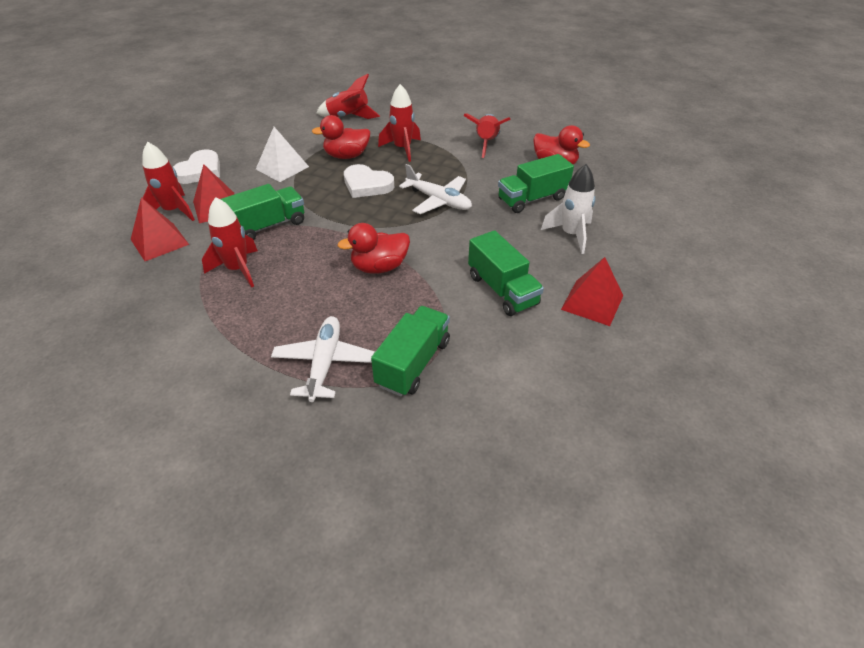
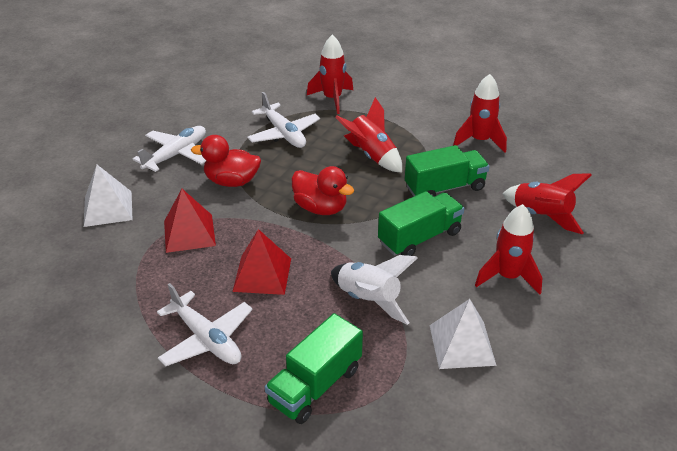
green truck: 4 -> 3
red duck: 3 -> 2
red pyramid: 3 -> 2
white heart: 2 -> 0
white plane: 2 -> 3
white pyramid: 1 -> 2

